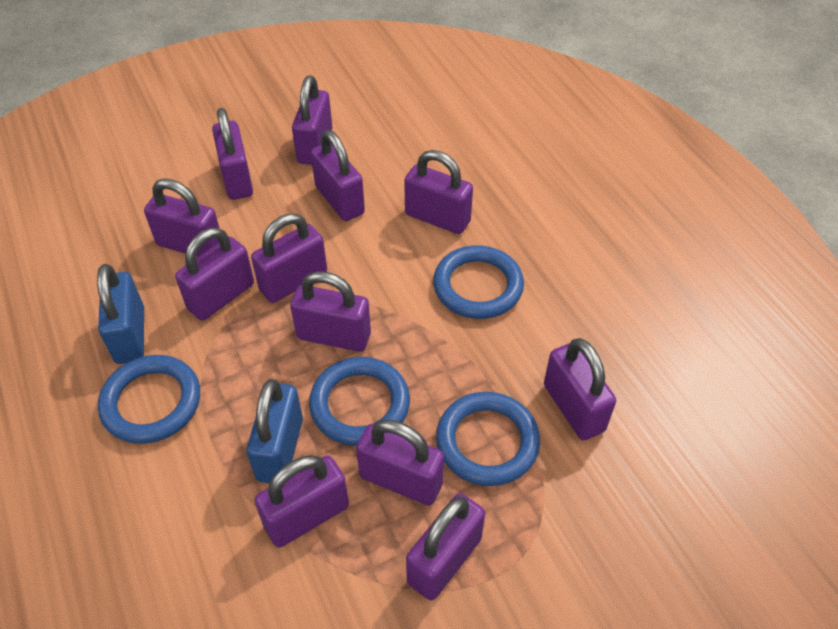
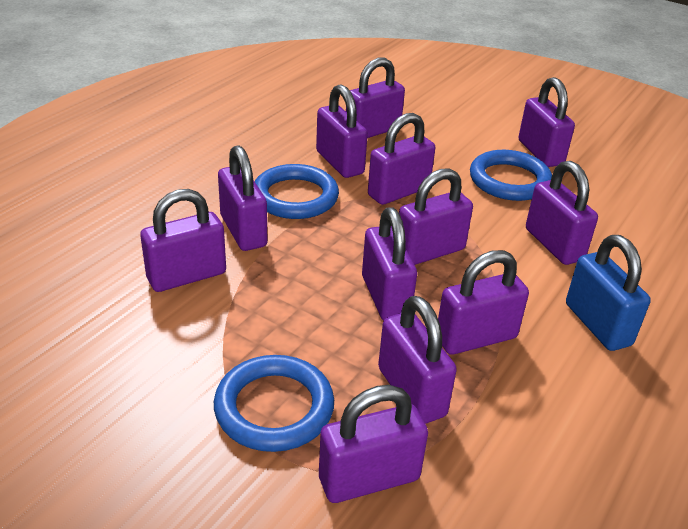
blue padlock: 2 -> 1
blue ring: 4 -> 3

